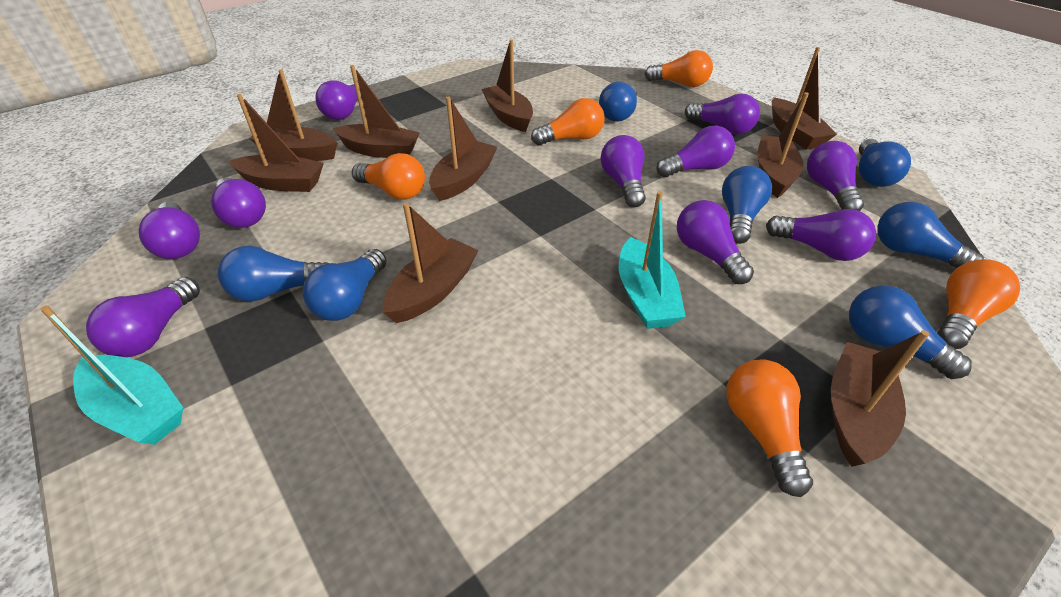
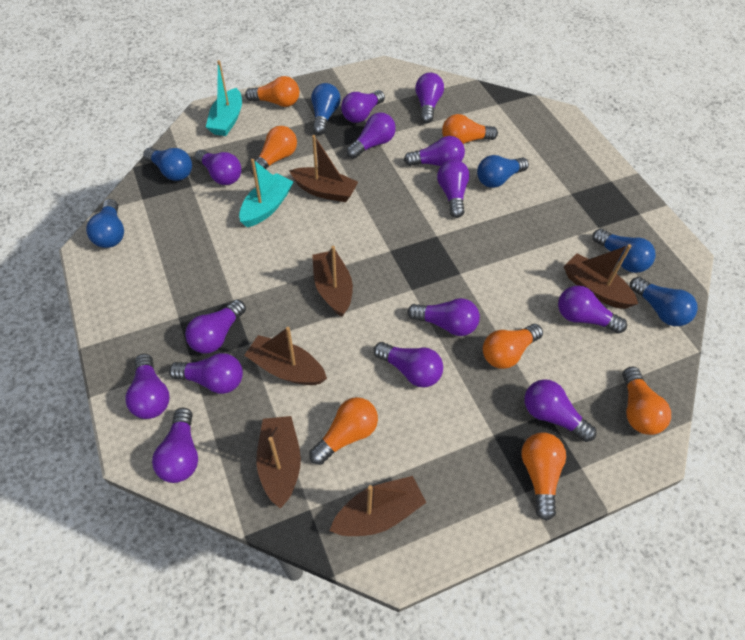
blue light bulb: 7 -> 6
brown boat: 9 -> 6
orange light bulb: 5 -> 7
purple light bulb: 10 -> 14

